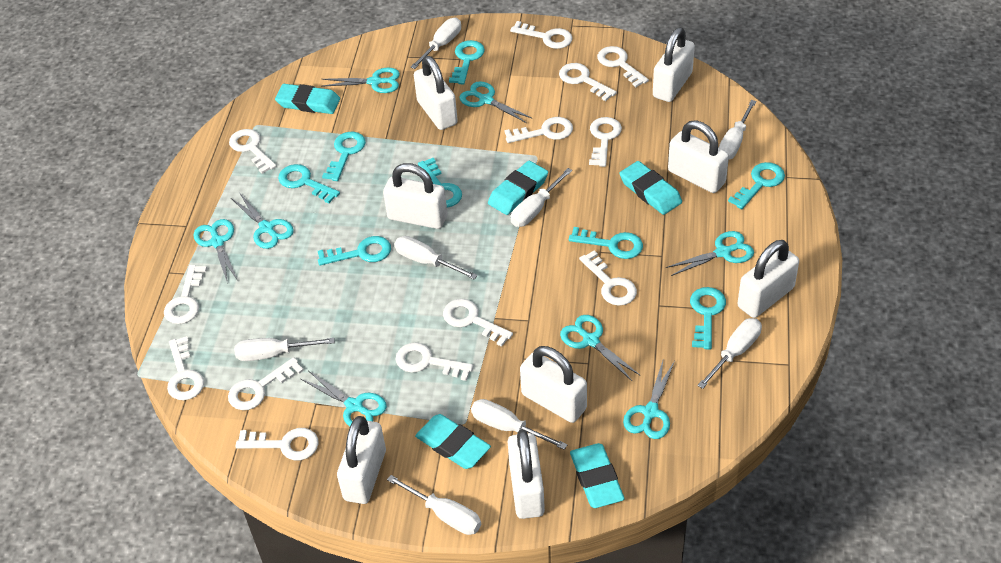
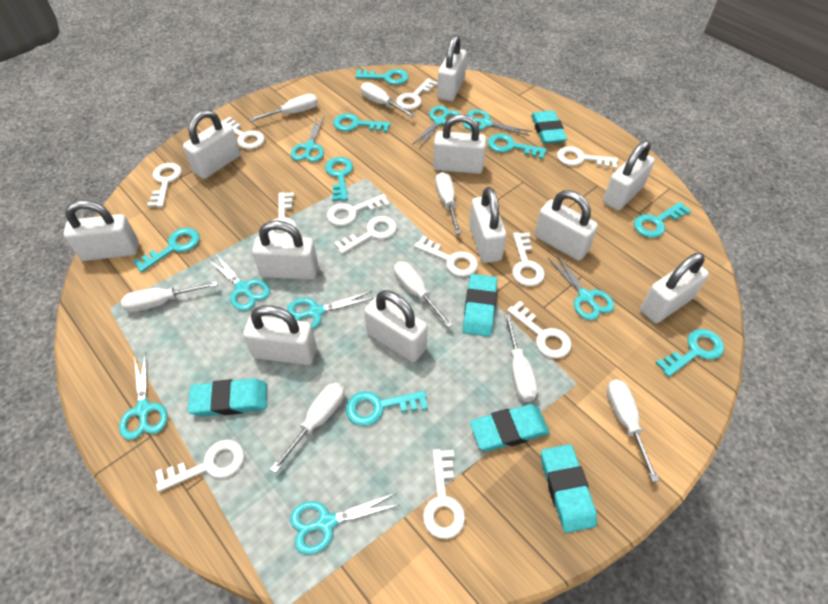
white key: 13 -> 12
white padlock: 8 -> 11

